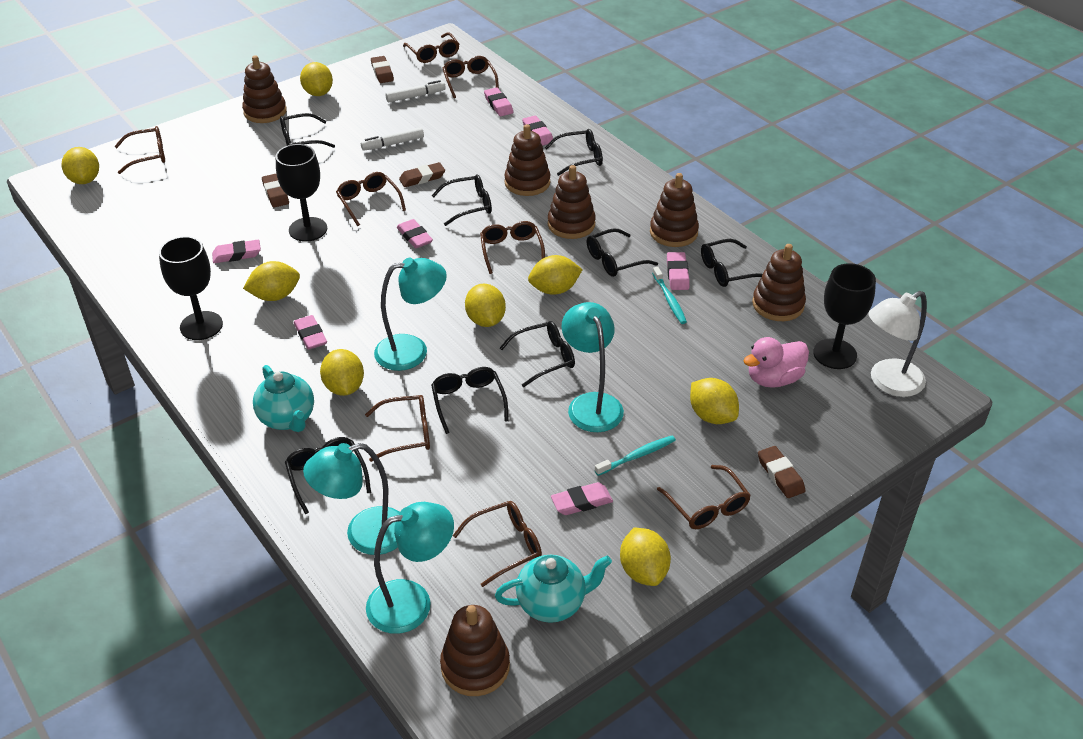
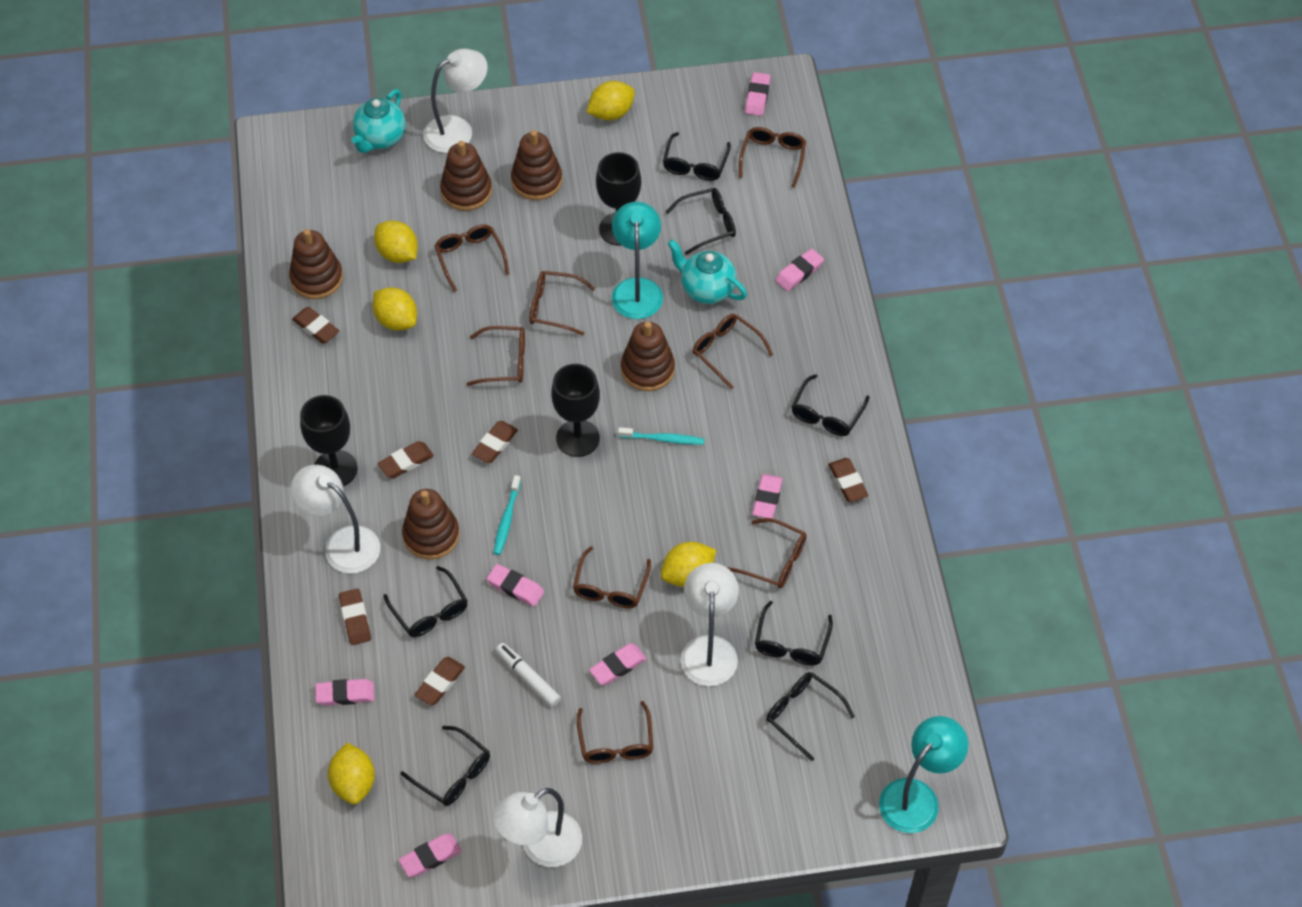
black glasses: 8 -> 7
brown eraser: 4 -> 6
brown stacking toy: 6 -> 5
pink duck: 1 -> 0
turquoise lamp: 4 -> 2
white lamp: 1 -> 4
white marker: 2 -> 1
yellow lemon: 8 -> 5

